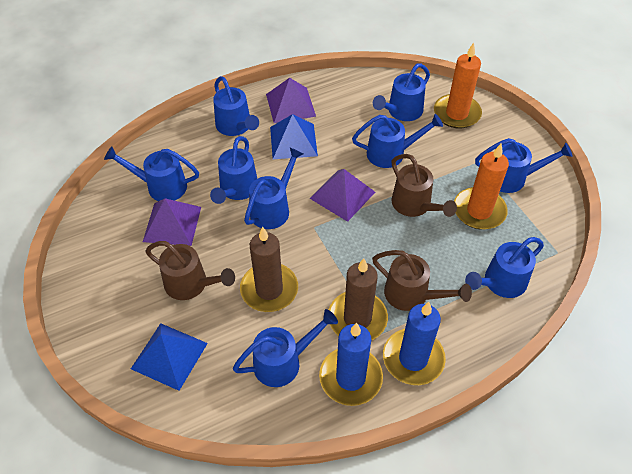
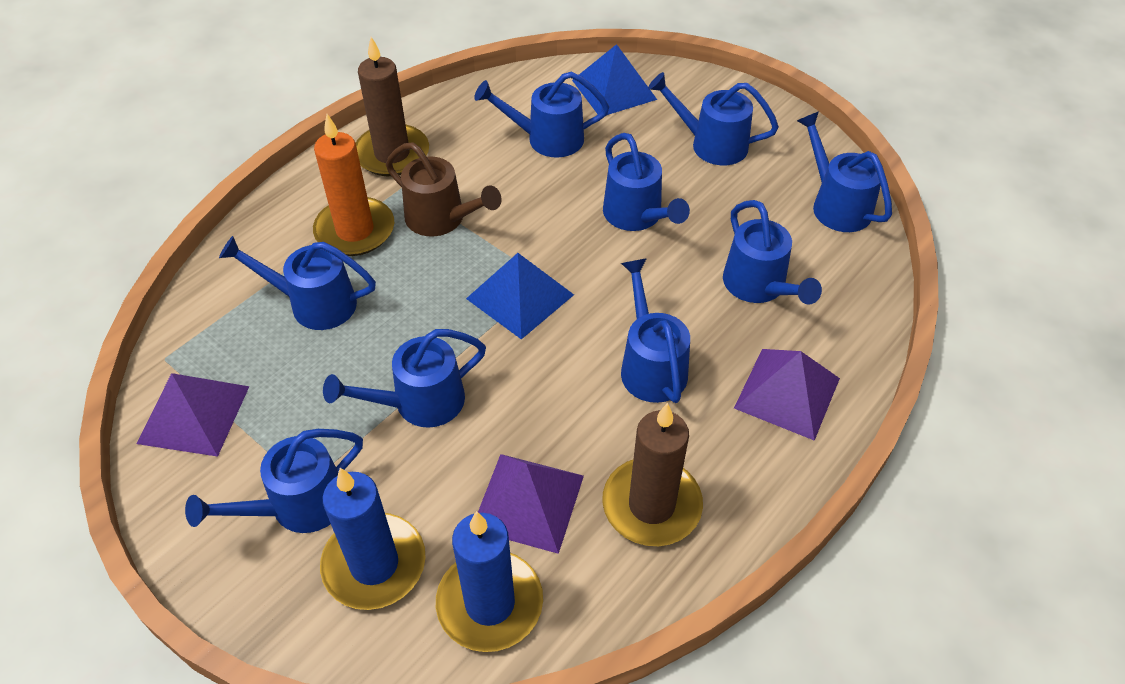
brown watering can: 3 -> 1
orange candle: 2 -> 1

